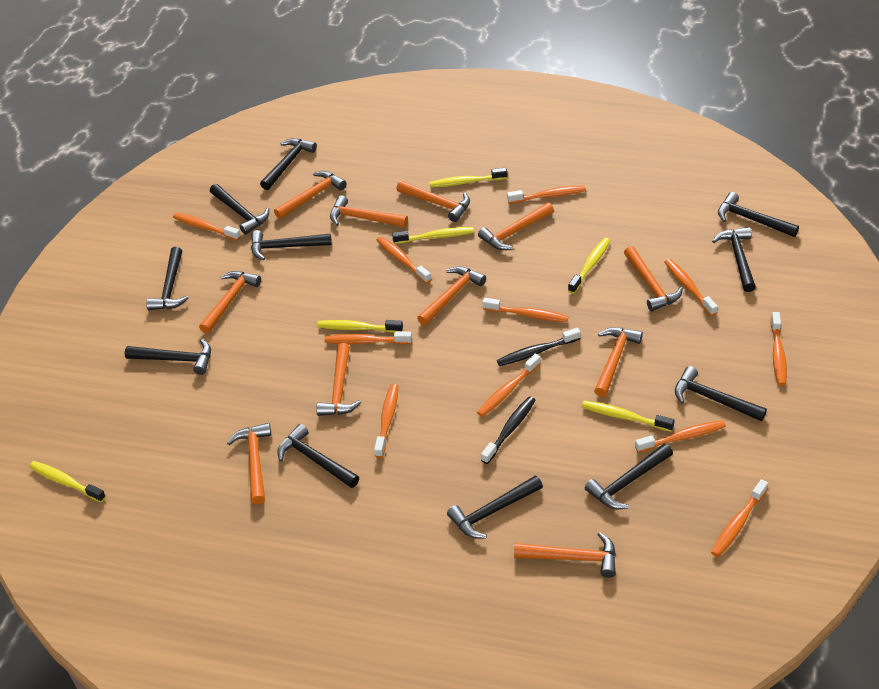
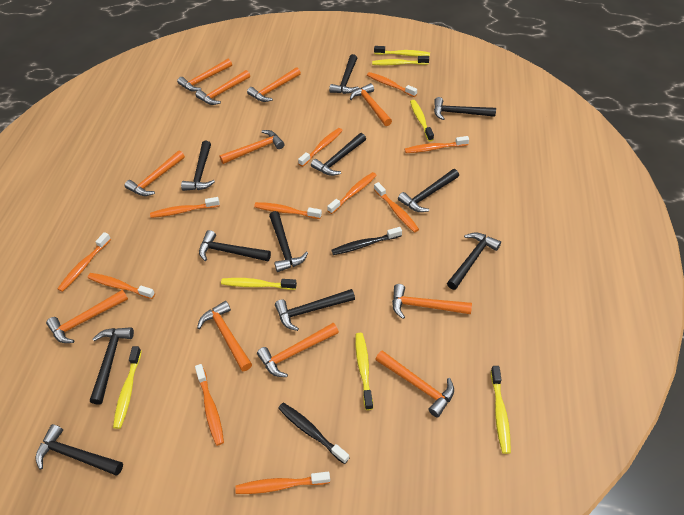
yellow toothbrush: 6 -> 7

